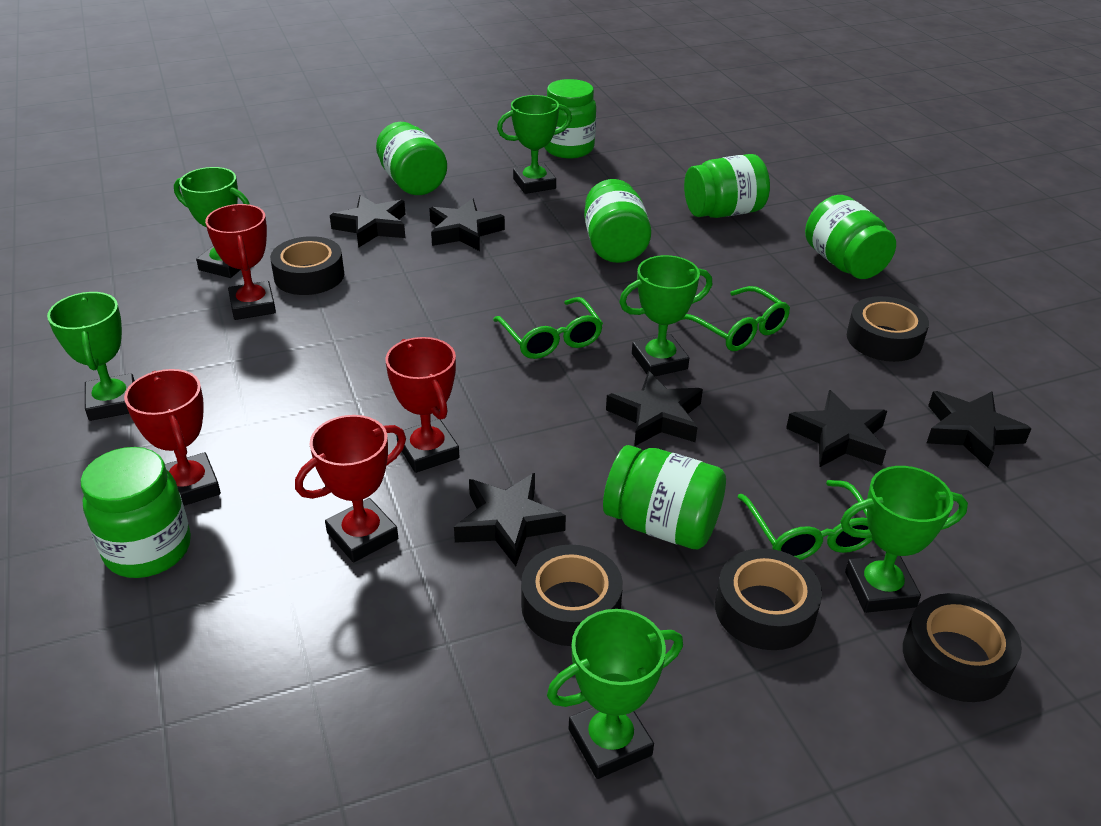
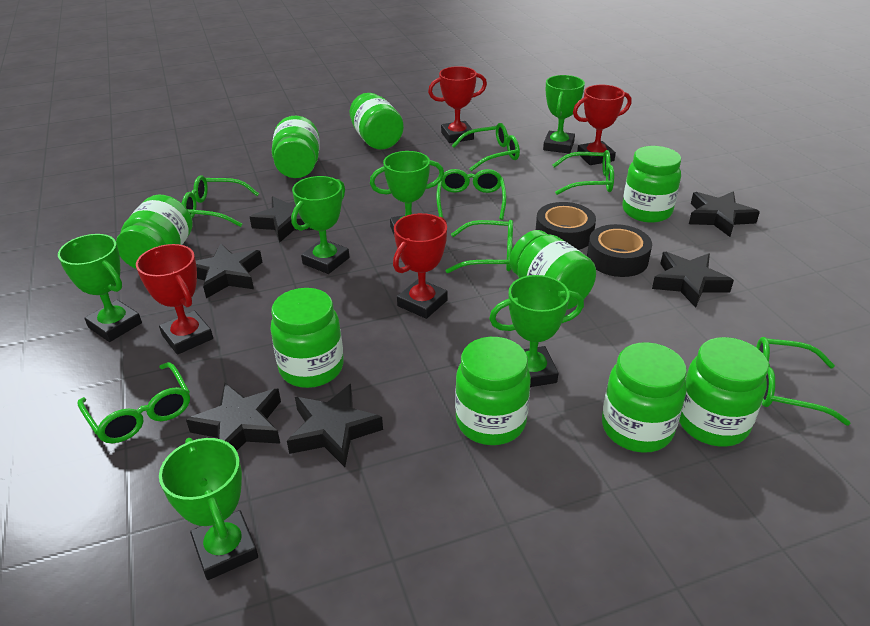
black tape: 5 -> 2
green glasses: 3 -> 7
green jar: 7 -> 9

